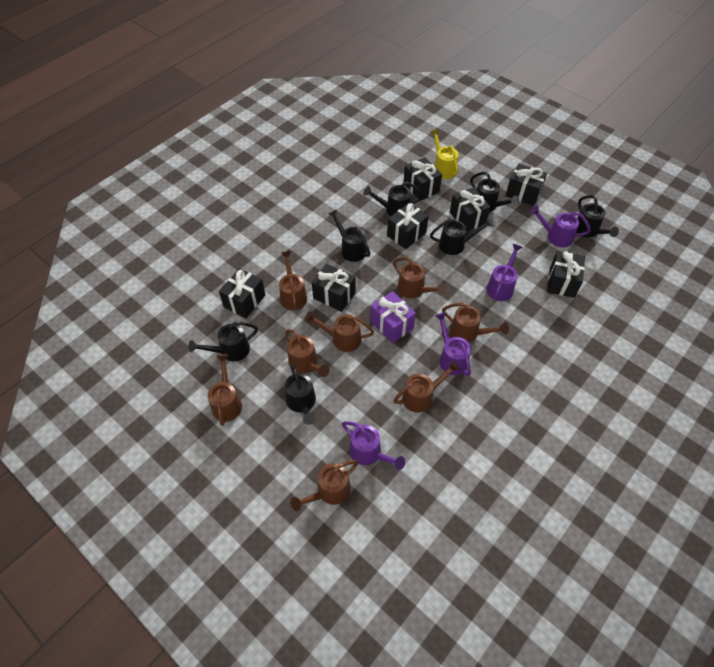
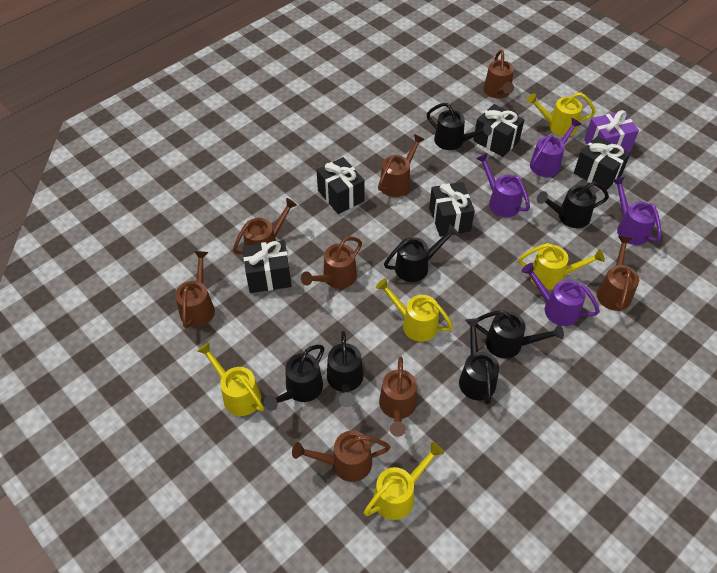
black gift: 7 -> 5
yellow watering can: 1 -> 5

